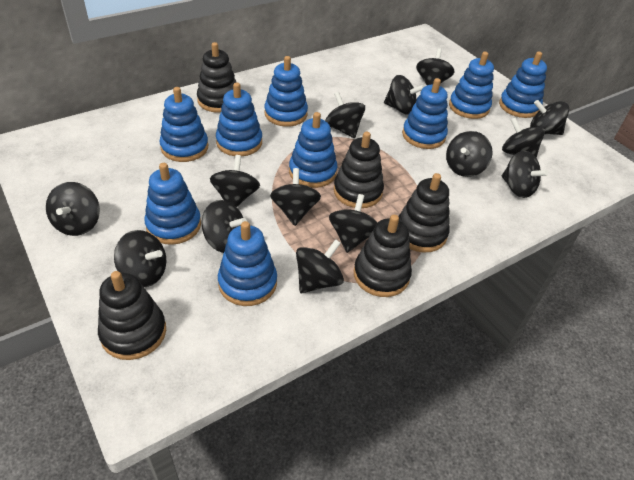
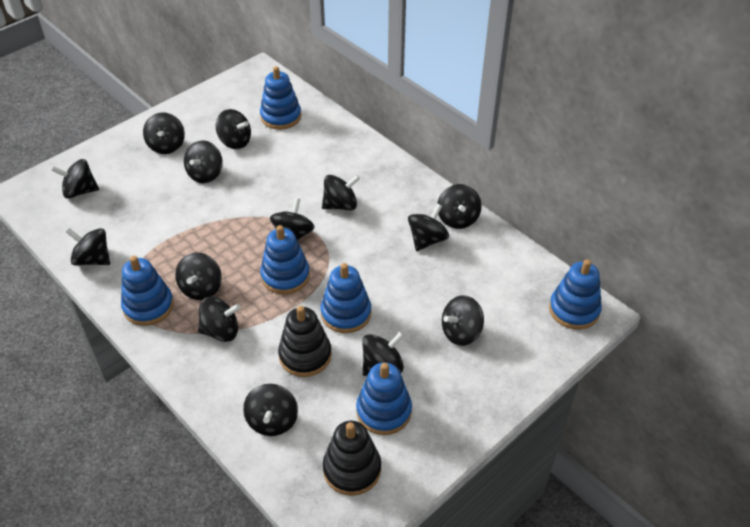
black stacking toy: 5 -> 2
blue stacking toy: 9 -> 6

